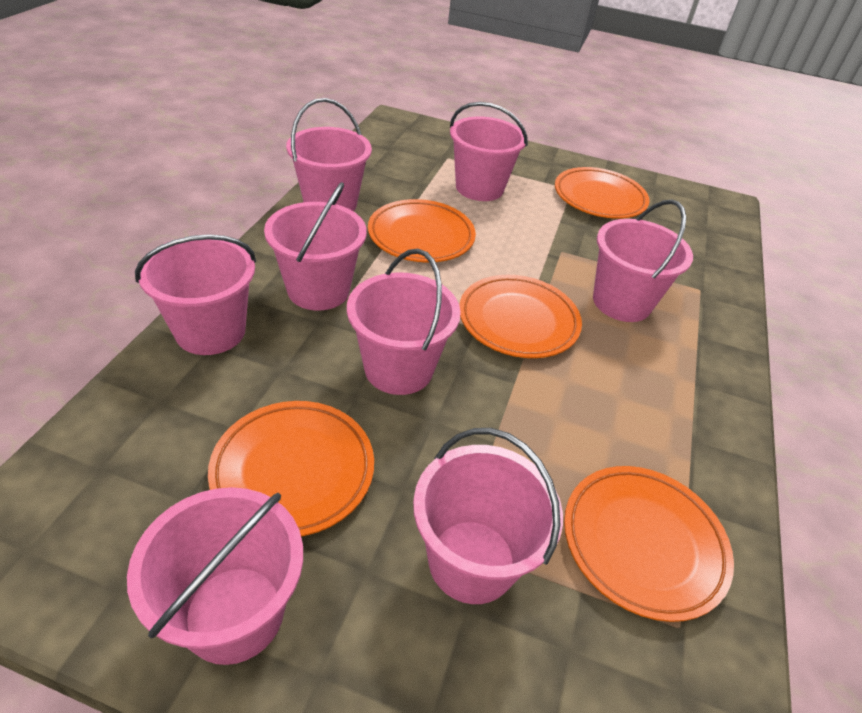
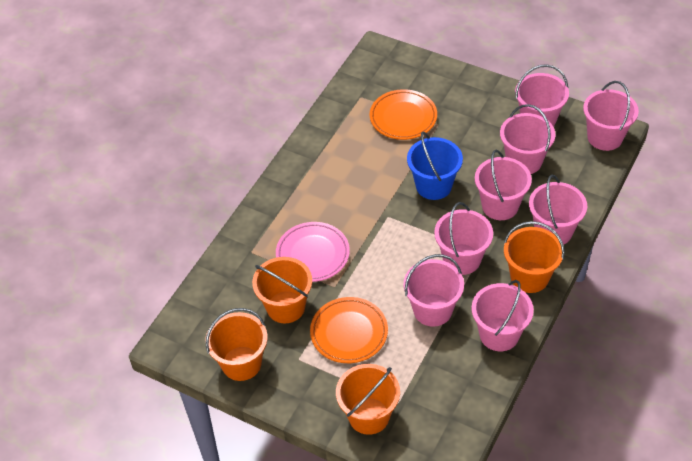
blue bucket: 0 -> 1
orange bucket: 0 -> 4
orange plate: 5 -> 2
pink plate: 0 -> 1

